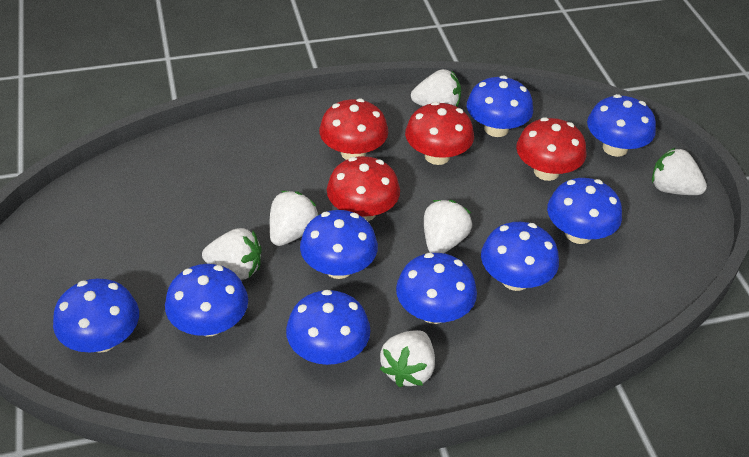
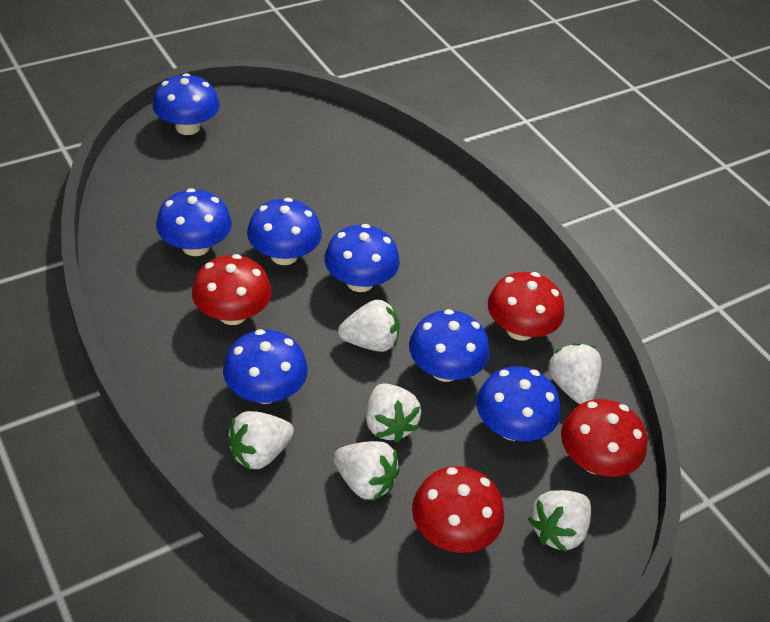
blue mushroom: 9 -> 7

